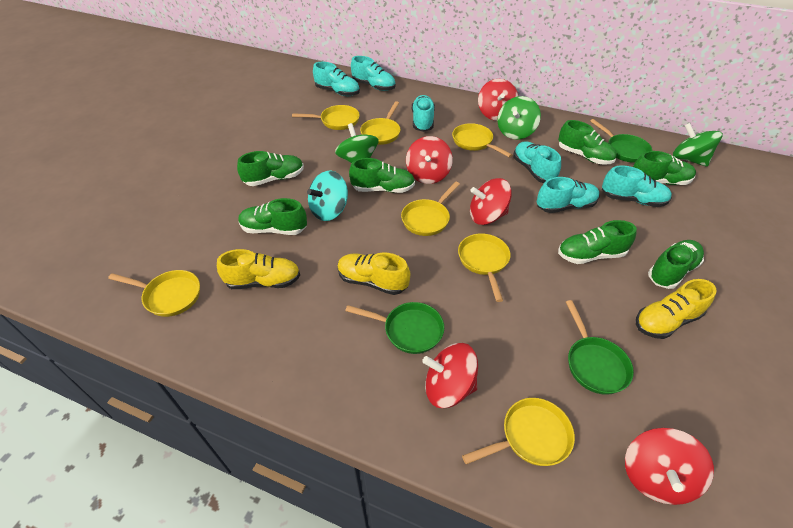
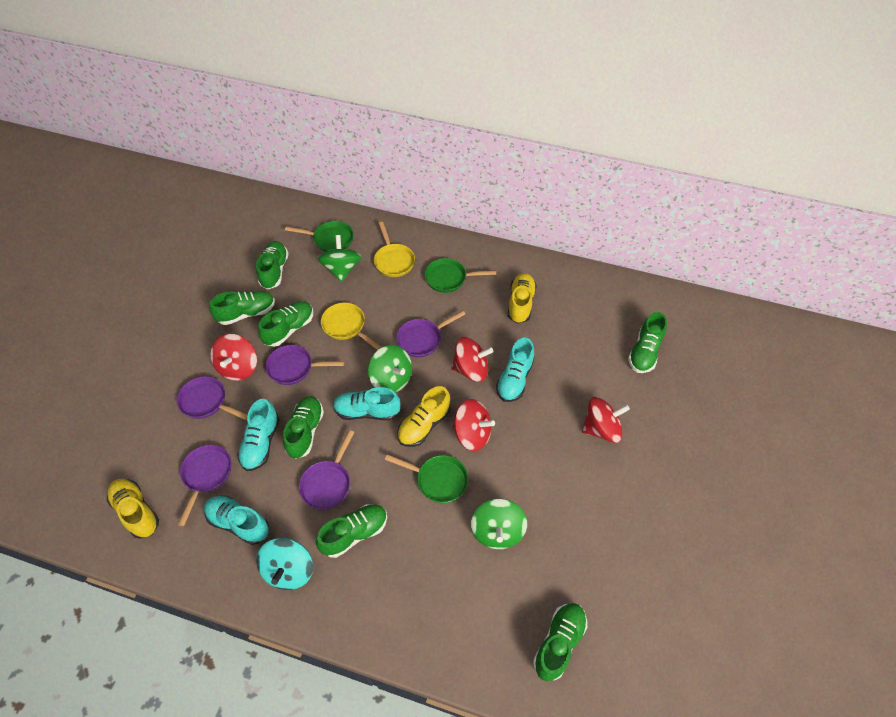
purple pan: 0 -> 5
red spinning top: 5 -> 4
turquoise shoe: 6 -> 4
yellow pan: 7 -> 2

